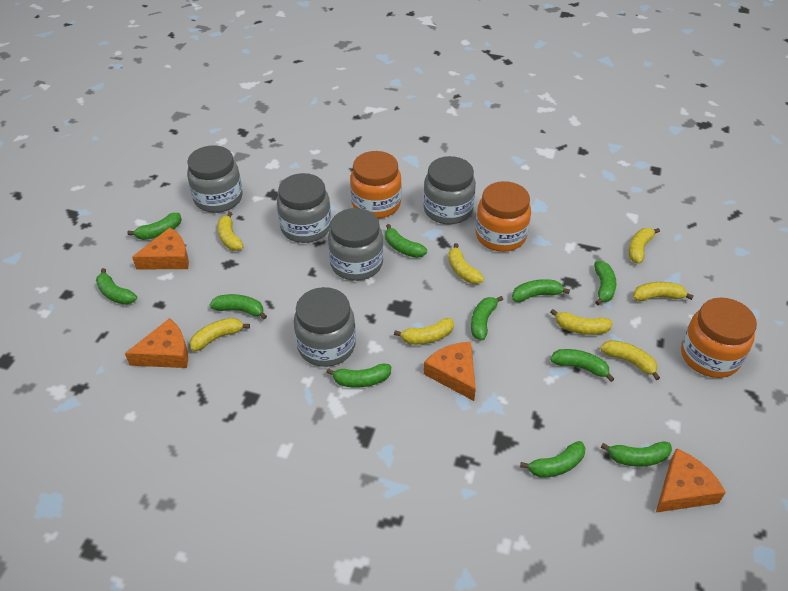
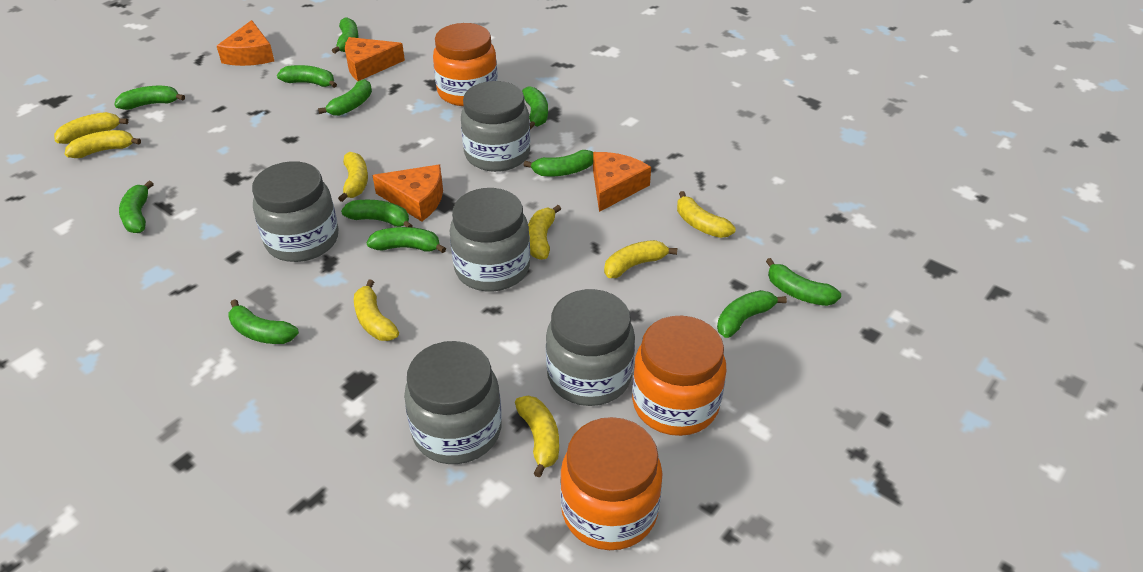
green banana: 11 -> 12

